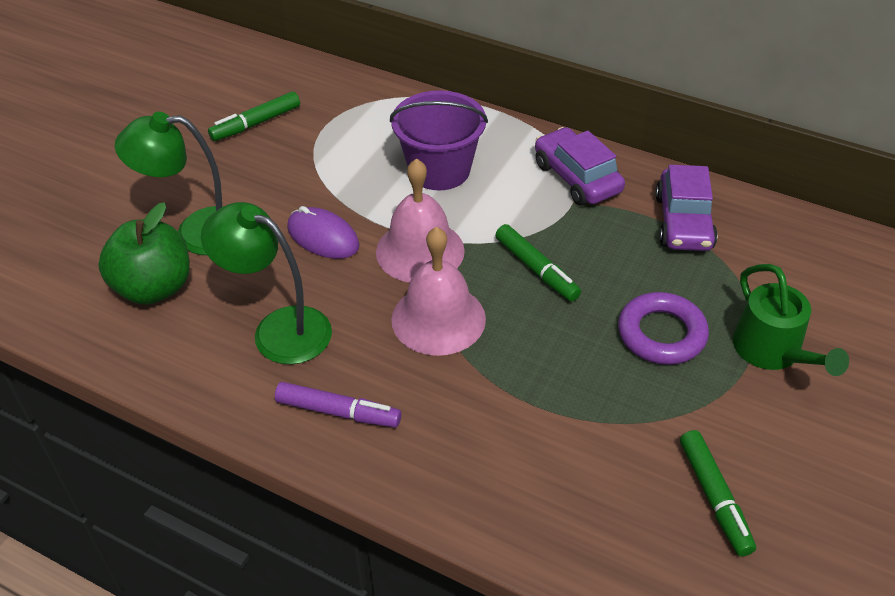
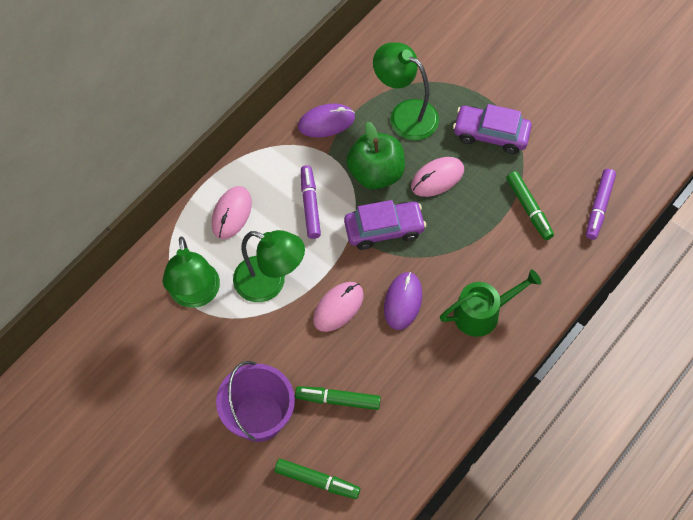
green lamp: 2 -> 3
pink bell: 2 -> 0
pink mouse: 0 -> 3
purple marker: 1 -> 2
purple mouse: 1 -> 2
purple ring: 1 -> 0

